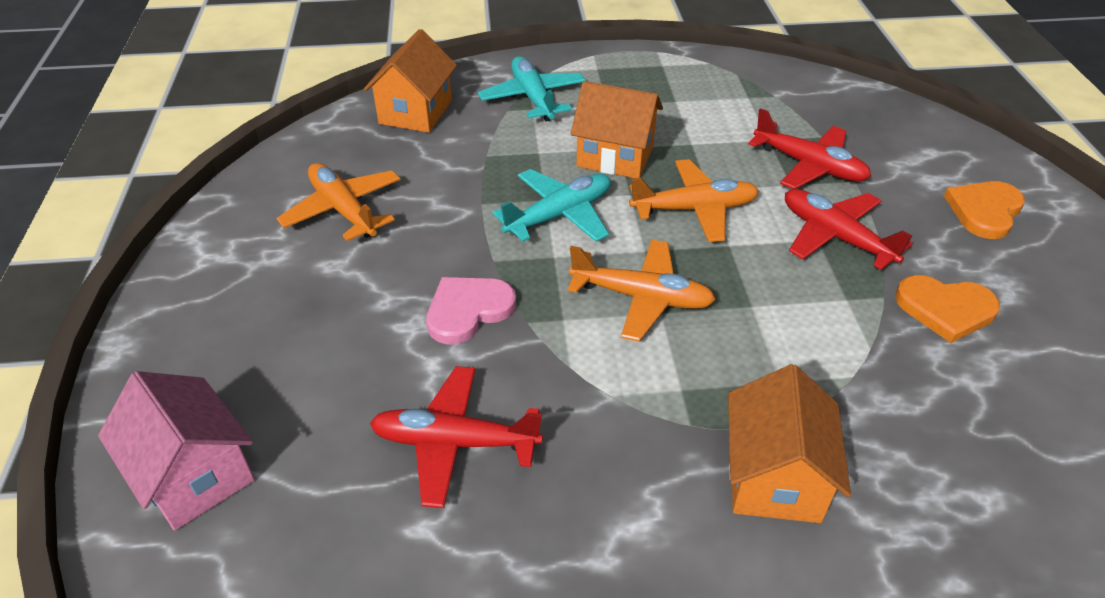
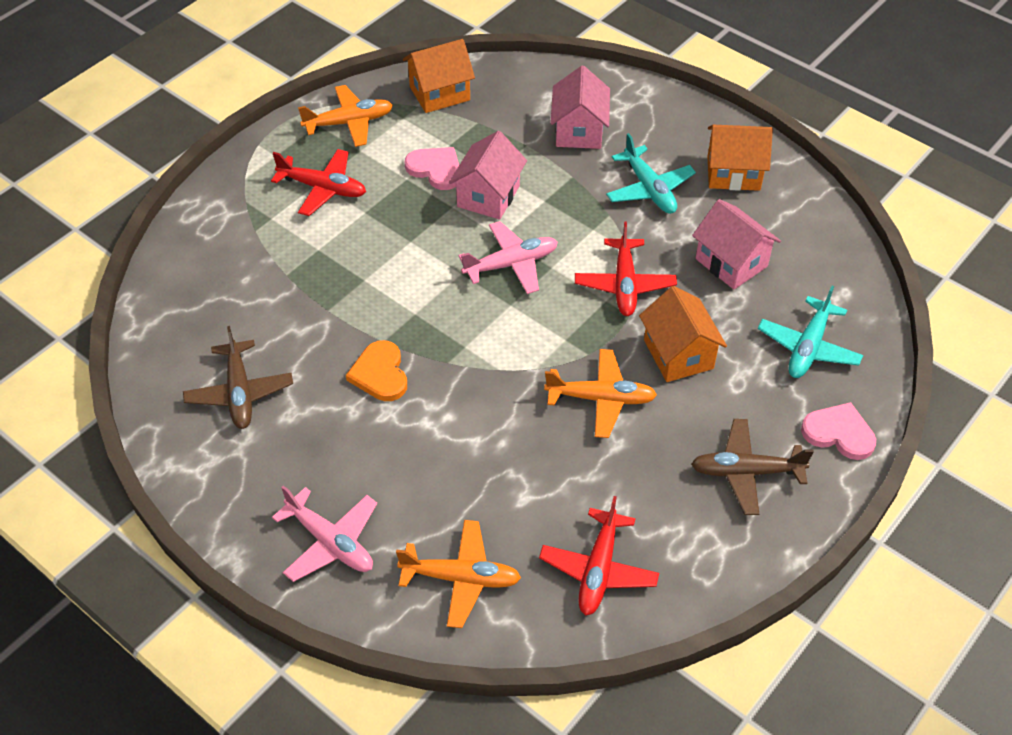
brown plane: 0 -> 2
orange heart: 2 -> 1
pink heart: 1 -> 2
pink house: 1 -> 3
pink plane: 0 -> 2

